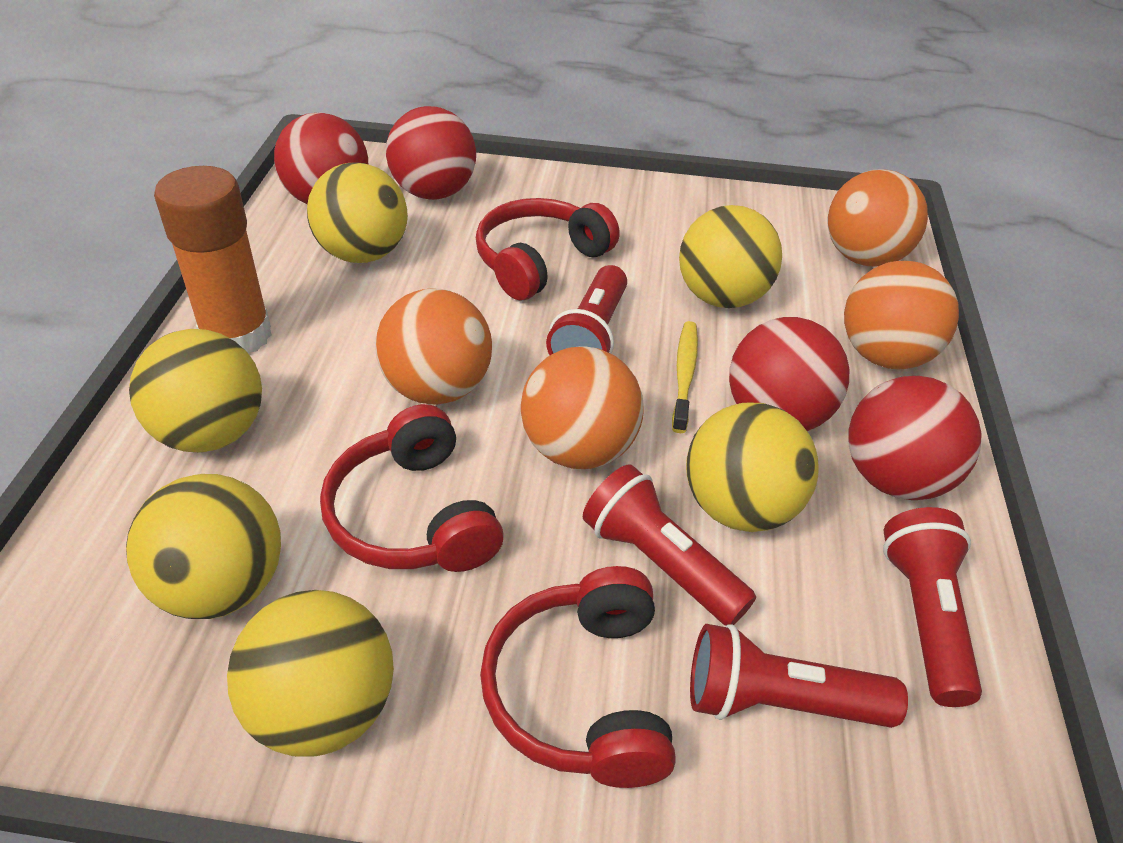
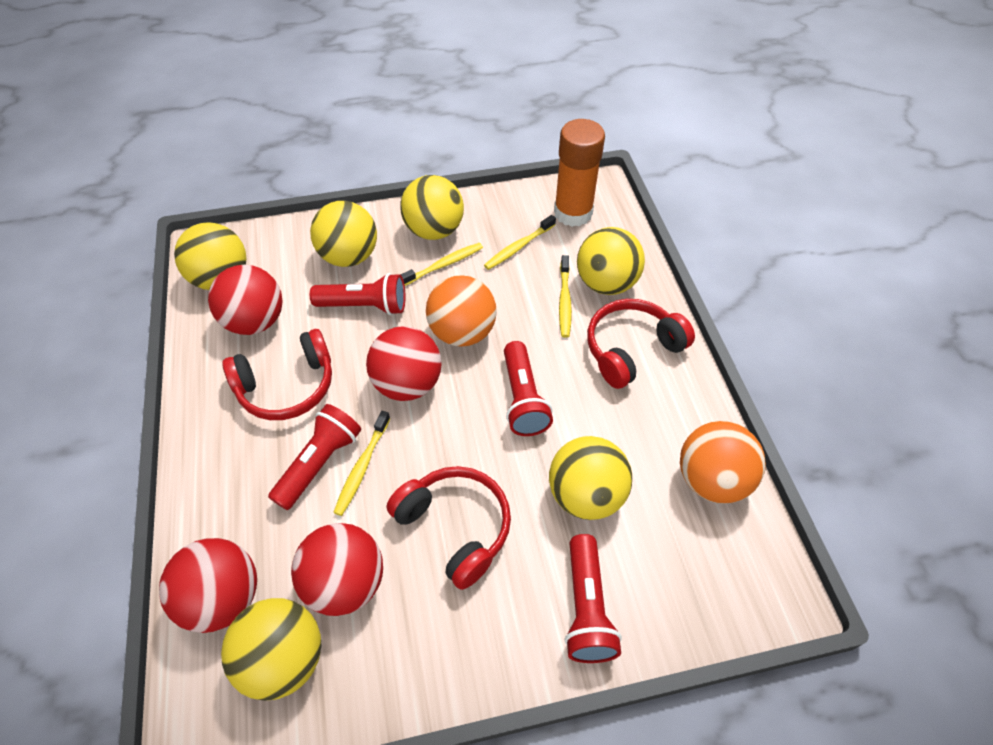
orange ball: 4 -> 2
yellow toothbrush: 1 -> 4

